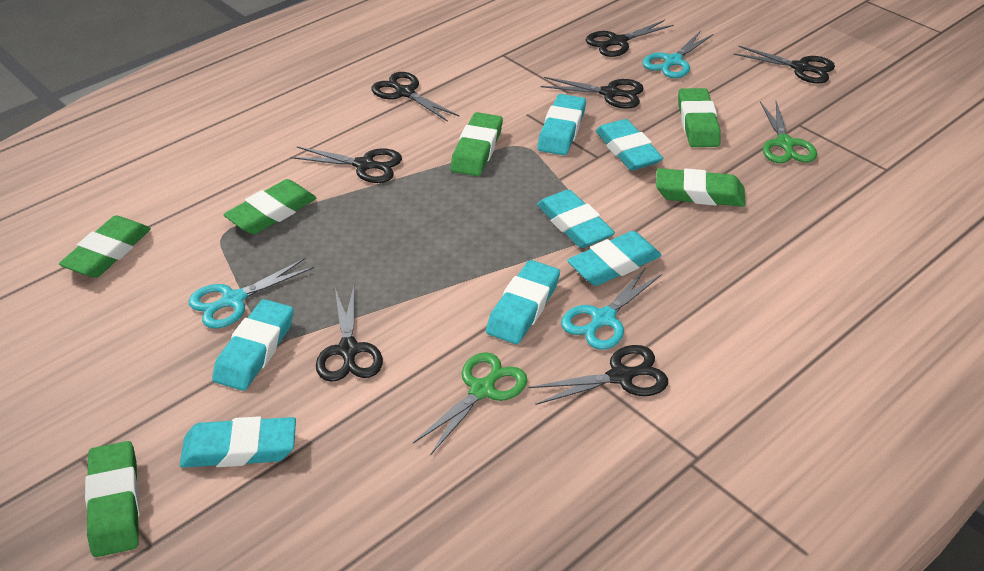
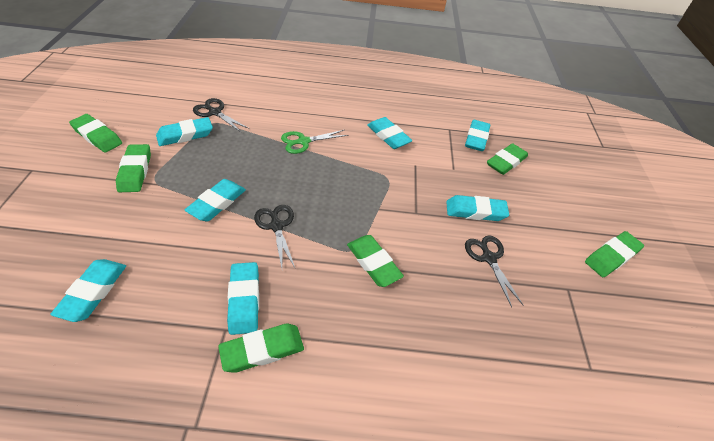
black scissors: 7 -> 3
green scissors: 2 -> 1
turquoise scissors: 3 -> 0

